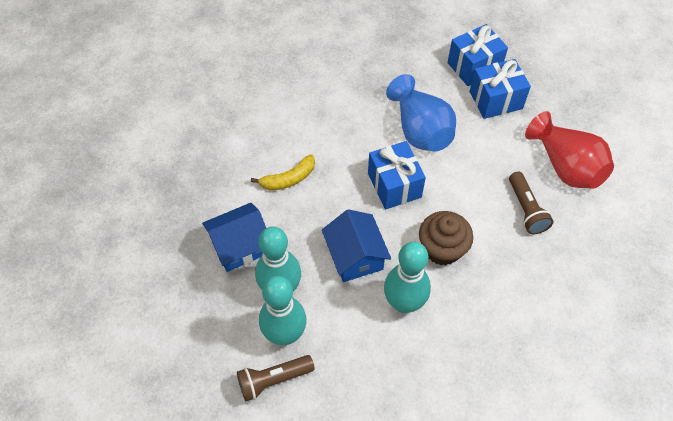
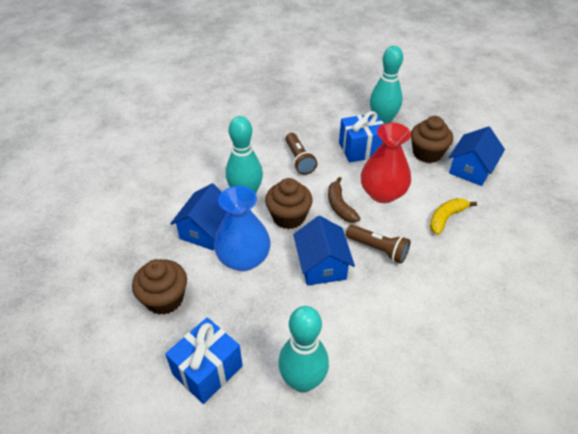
blue gift: 3 -> 2
blue house: 2 -> 3
brown banana: 0 -> 1
brown cupcake: 1 -> 3

